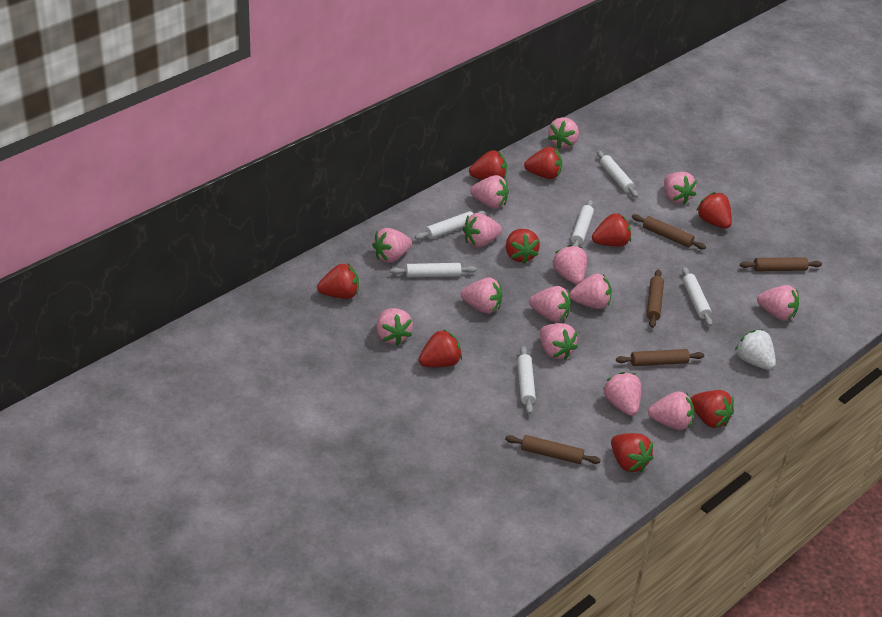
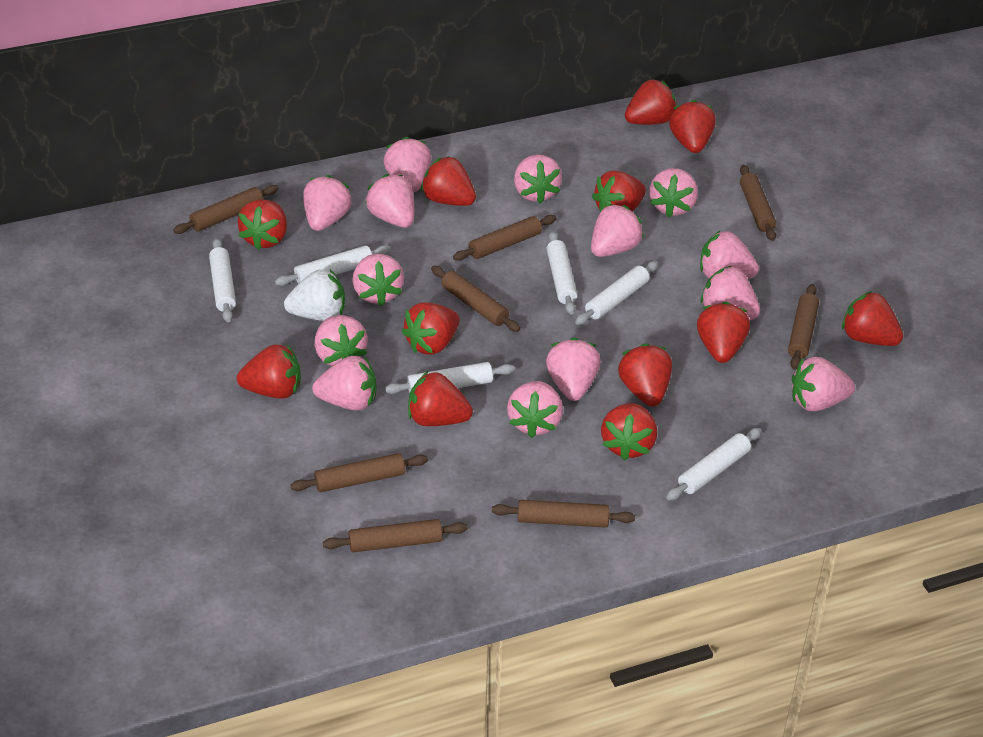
brown rolling pin: 5 -> 8
red strawberry: 9 -> 12

